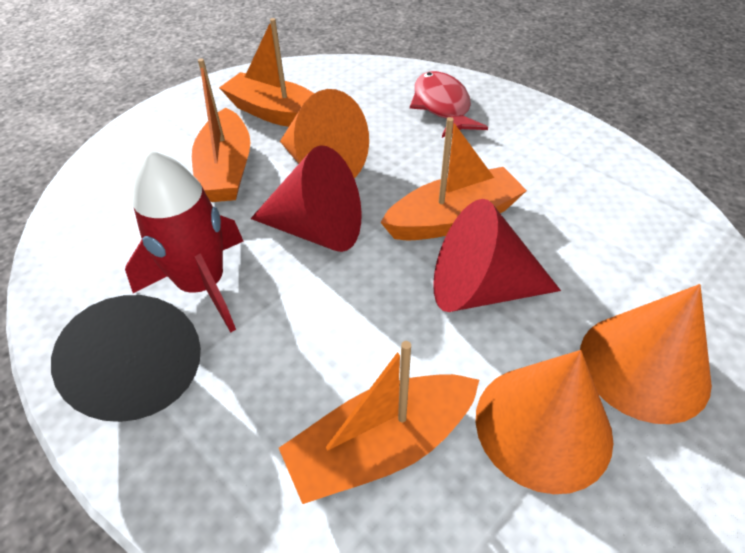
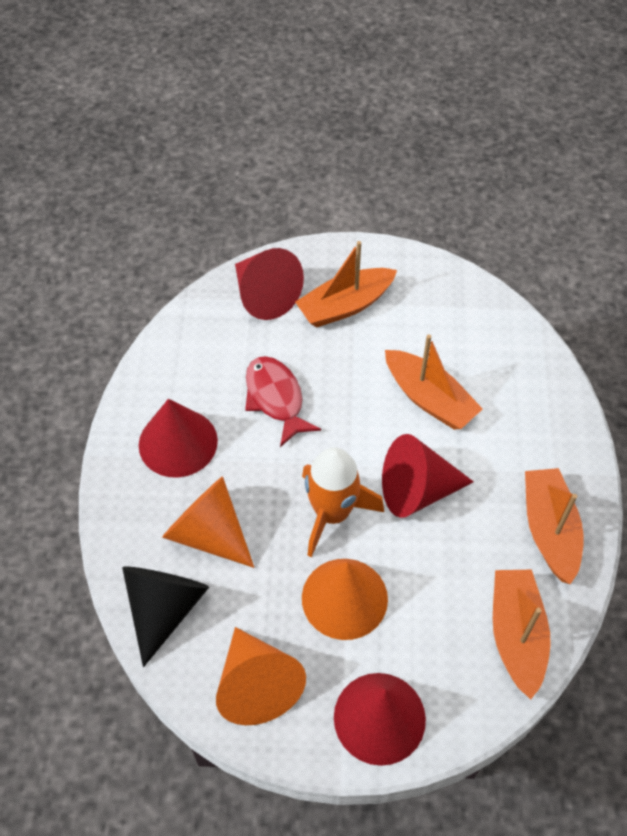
orange rocket: 0 -> 1
red cone: 2 -> 4
red rocket: 1 -> 0

